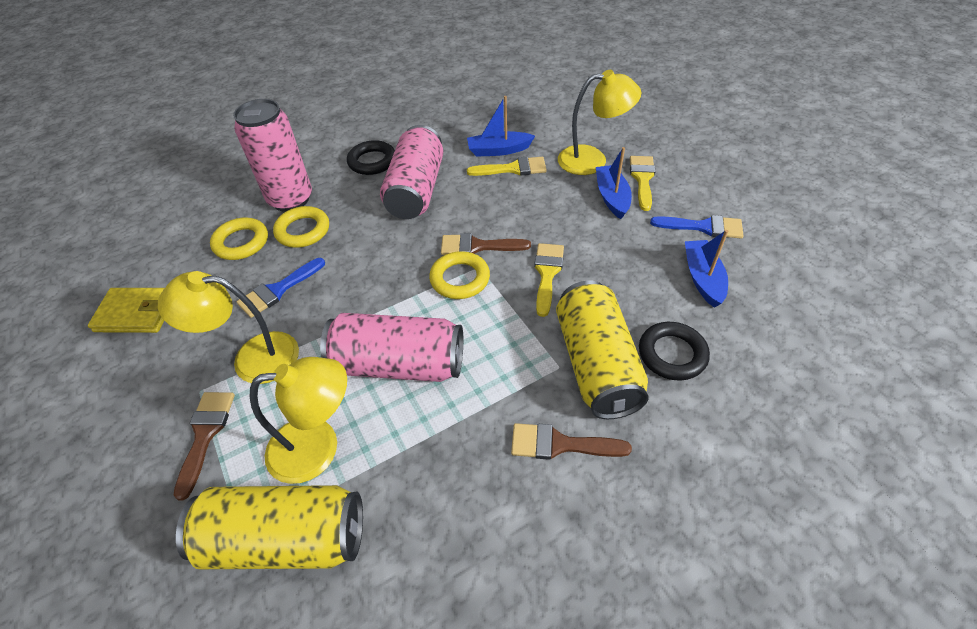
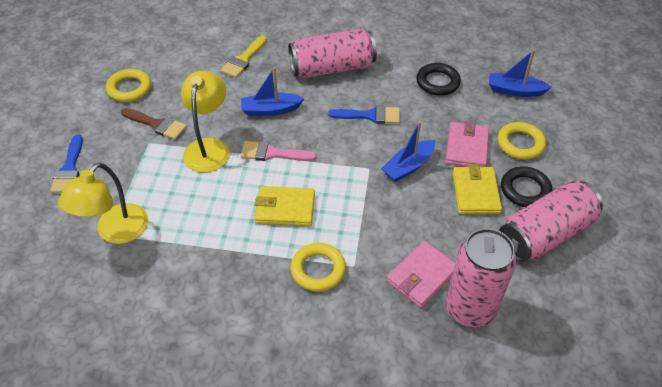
brown brush: 3 -> 1
pink brush: 0 -> 1
pink wallet: 0 -> 2
yellow brush: 3 -> 1
yellow can: 2 -> 0
yellow lamp: 3 -> 2
yellow wallet: 1 -> 2

